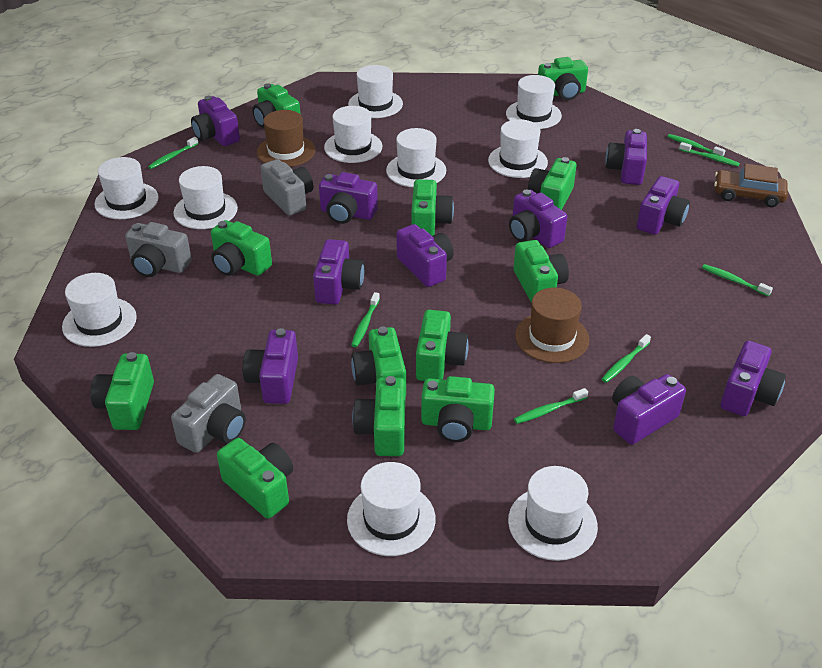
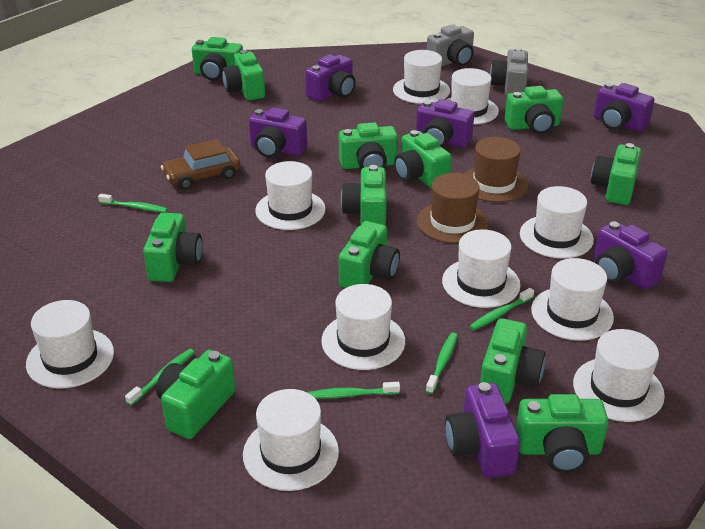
green toothbrush: 7 -> 5
grey camera: 3 -> 2
purple camera: 10 -> 6

